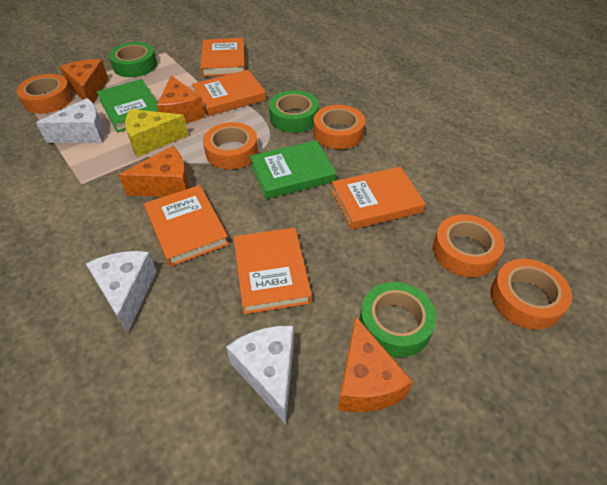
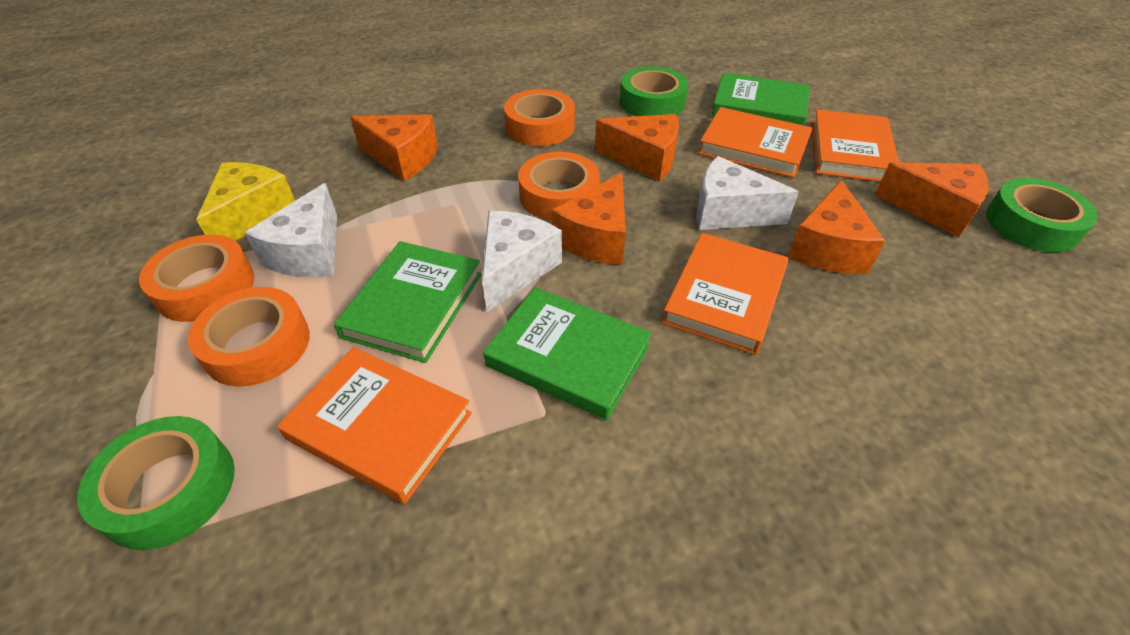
green book: 2 -> 3
orange book: 5 -> 4
orange cheese: 4 -> 5
orange tape: 5 -> 4

